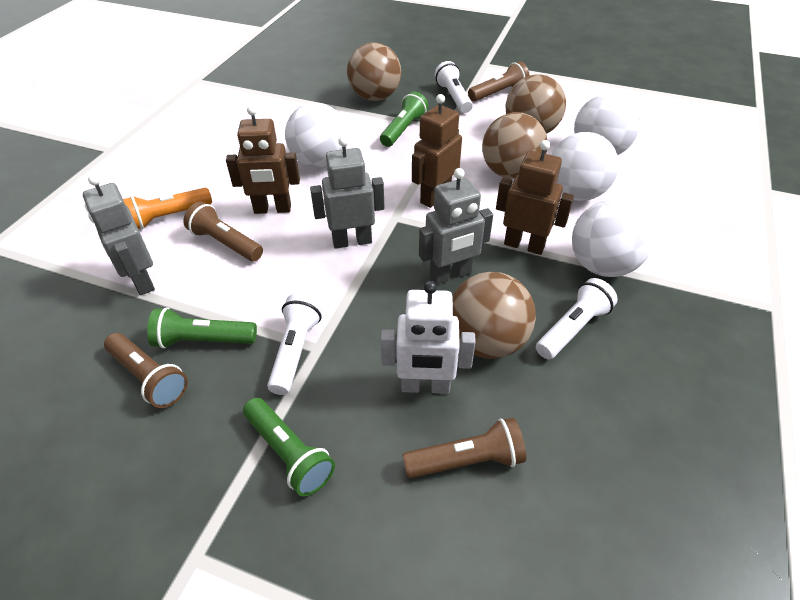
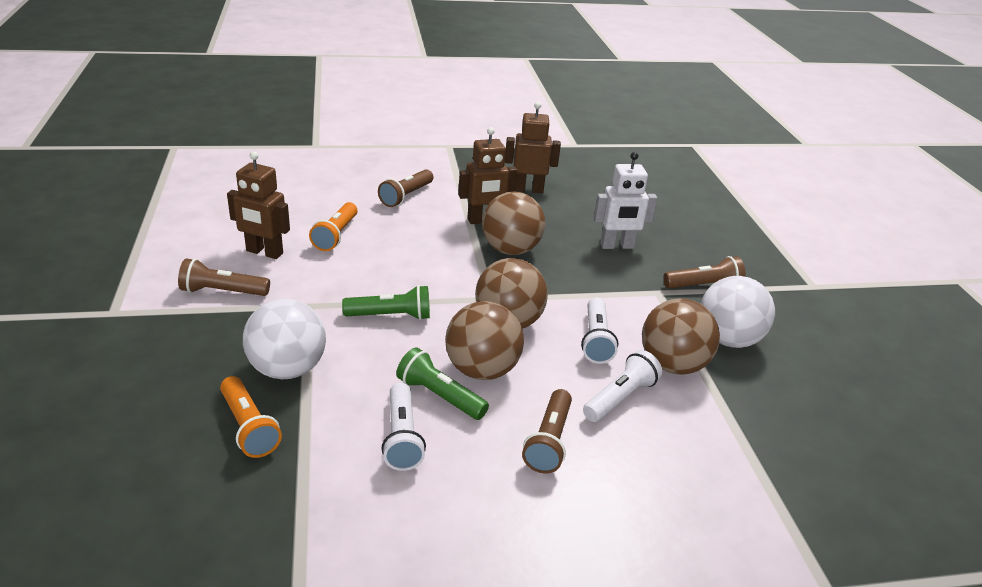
green flashlight: 3 -> 2
grey robot: 3 -> 0
orange flashlight: 1 -> 2
white ball: 4 -> 2

